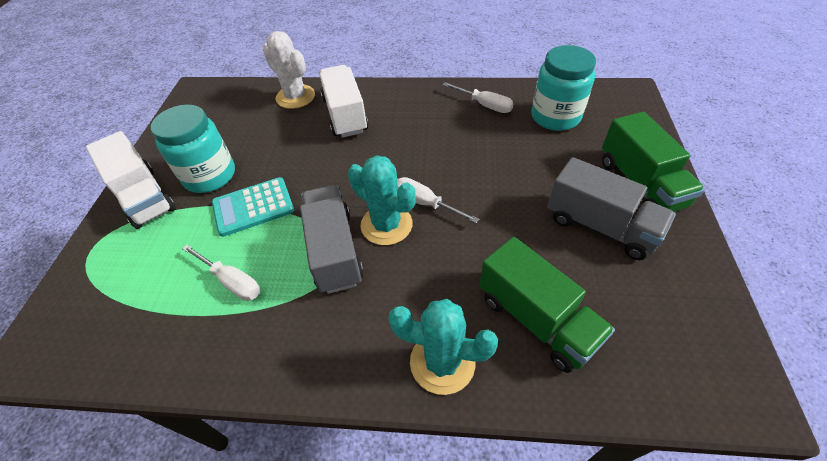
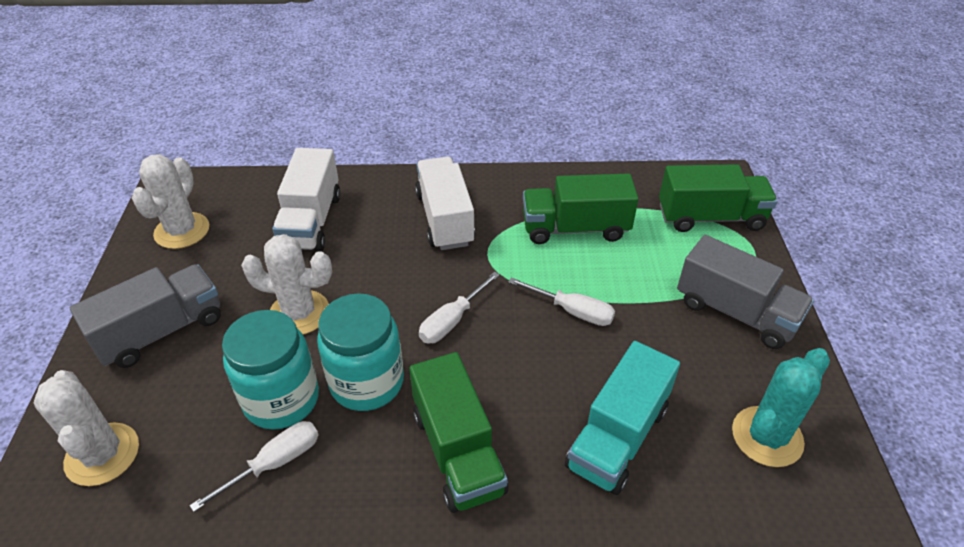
green truck: 2 -> 3
turquoise cactus: 2 -> 1
turquoise calculator: 1 -> 0
turquoise truck: 0 -> 1
white cactus: 1 -> 3

